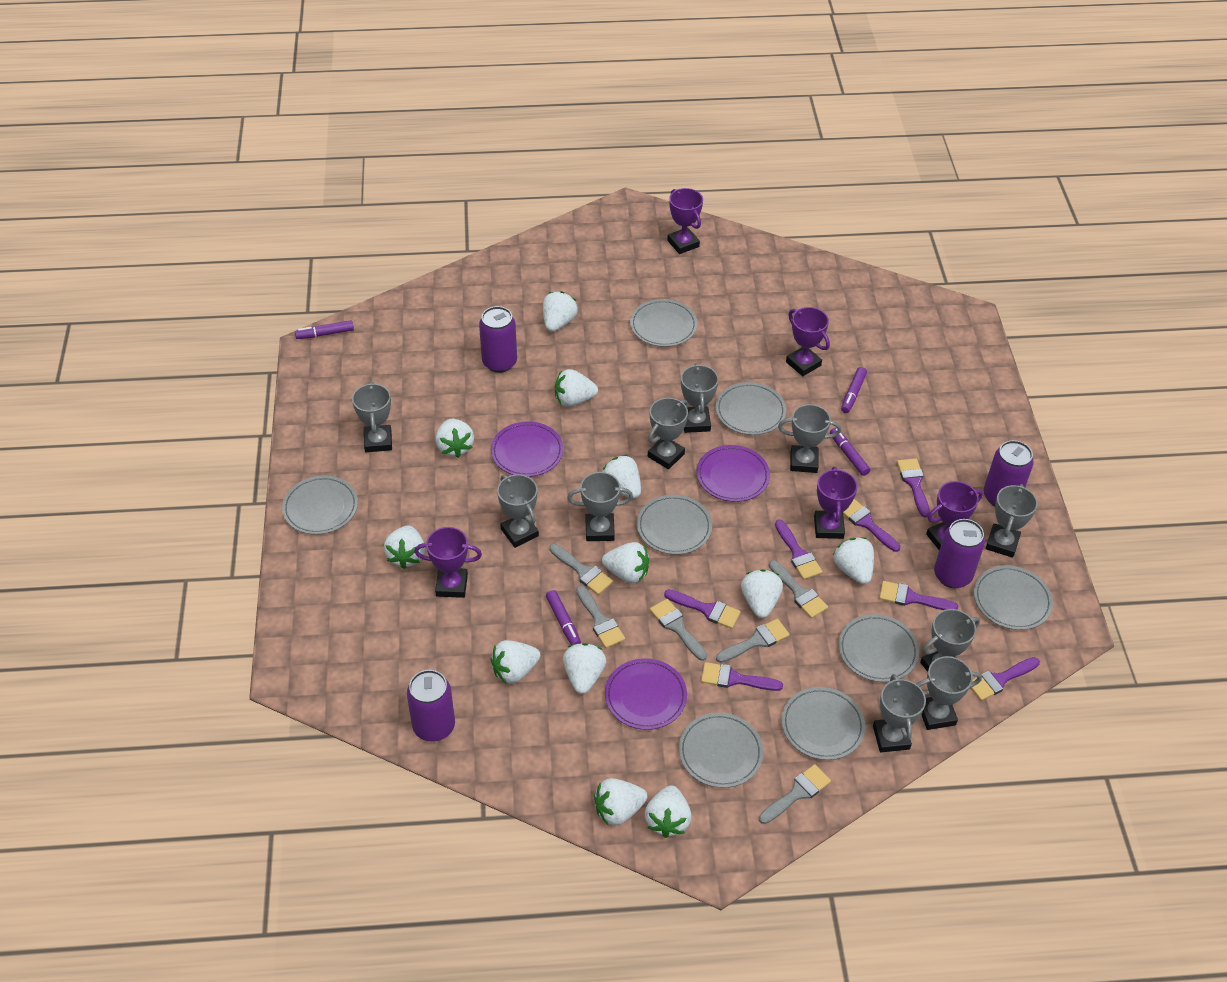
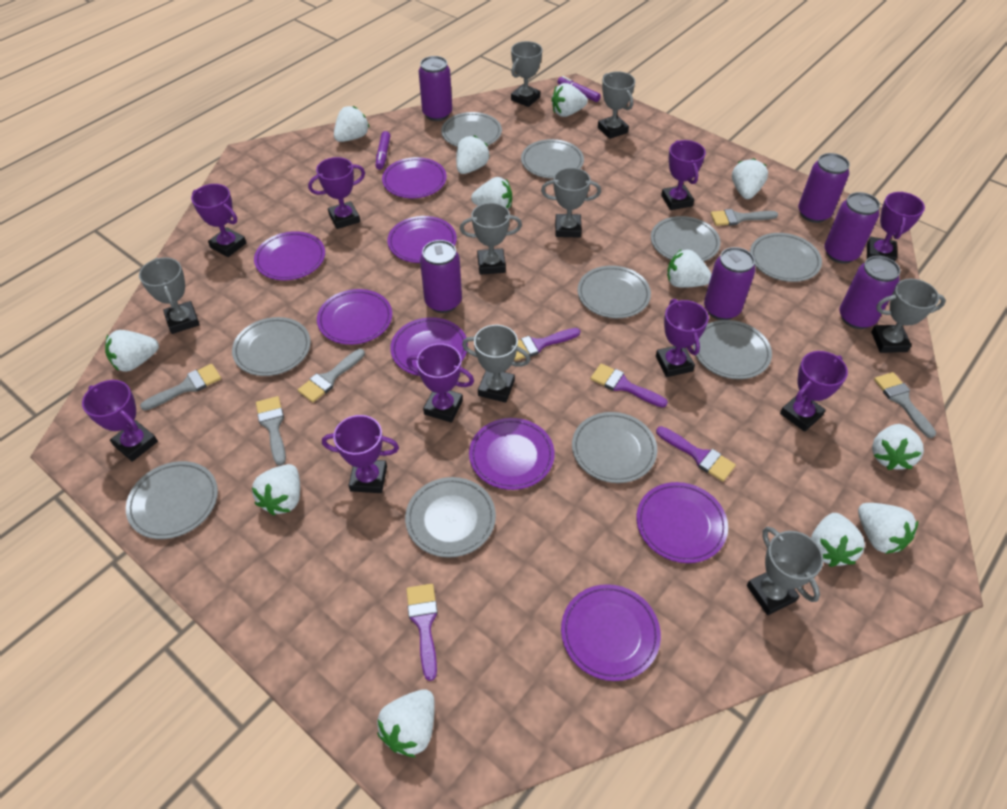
grey brush: 6 -> 5
grey plate: 8 -> 10
grey trophy: 10 -> 8
purple brush: 7 -> 4
purple can: 4 -> 6
purple marker: 4 -> 2
purple plate: 3 -> 8
purple trophy: 5 -> 9

